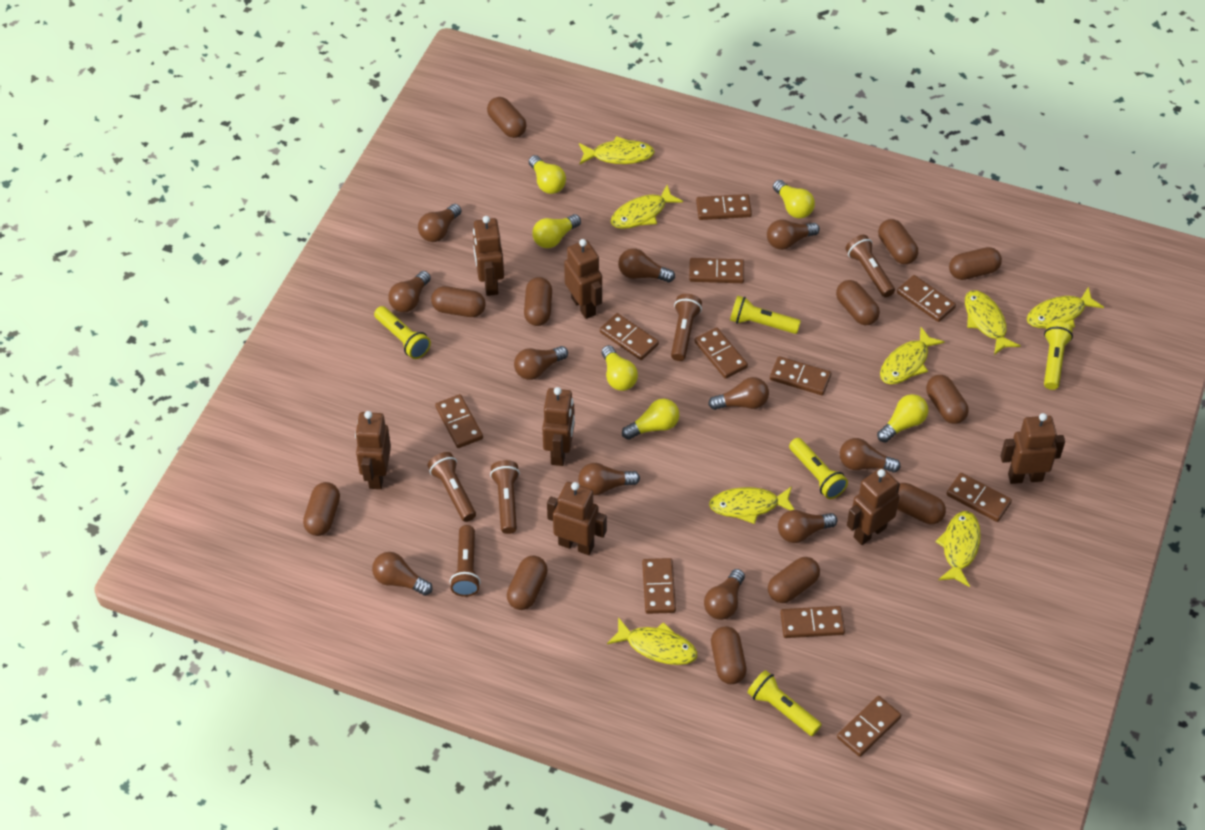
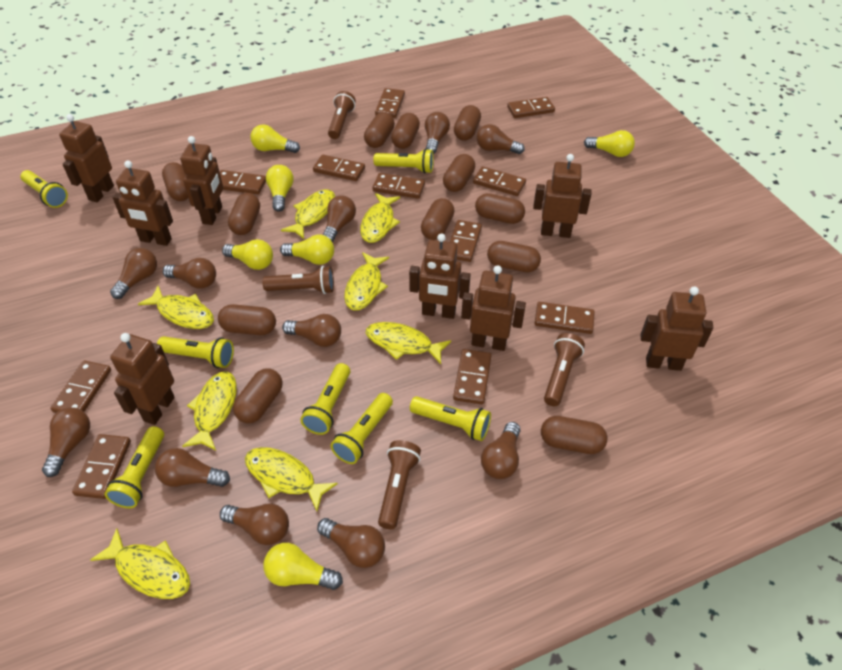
brown flashlight: 5 -> 4
brown robot: 7 -> 8
yellow flashlight: 5 -> 7

